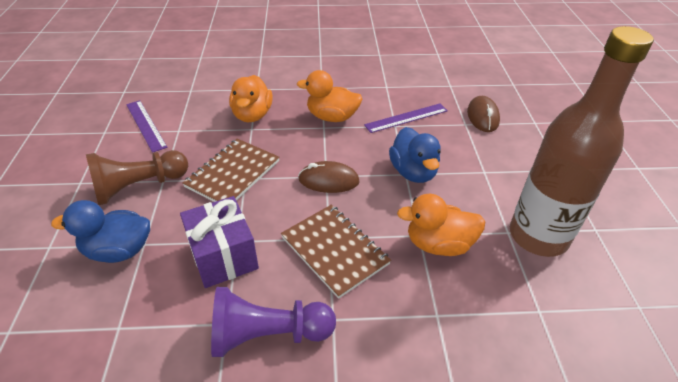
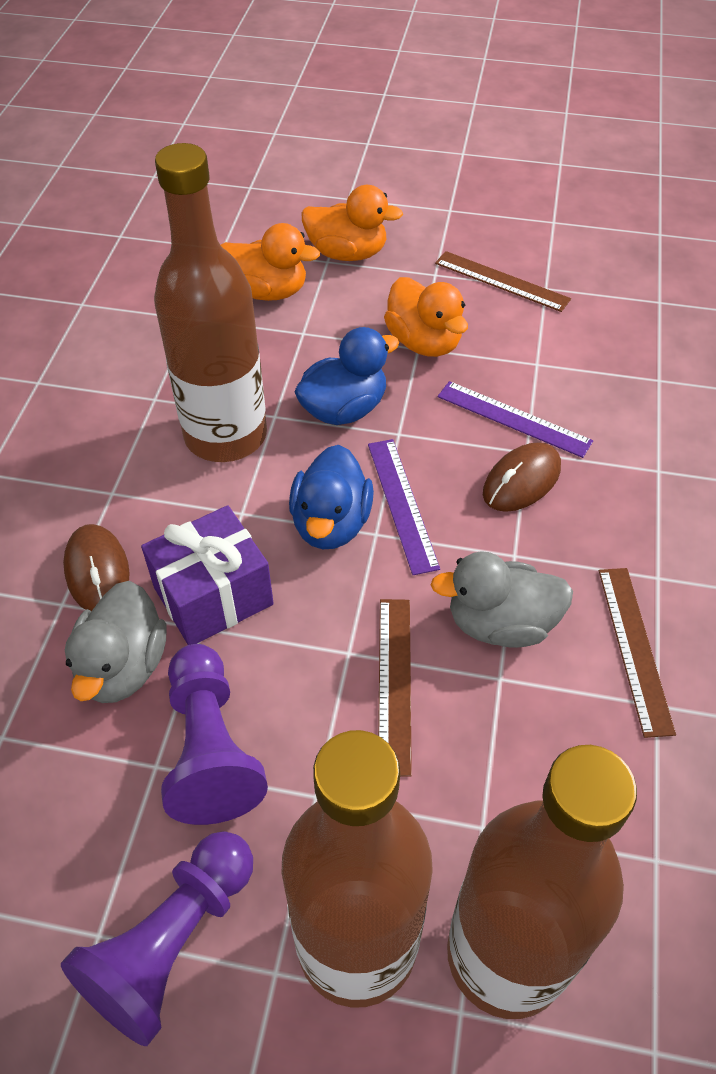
brown bottle: 1 -> 3
brown notebook: 2 -> 0
brown pawn: 1 -> 0
brown ruler: 0 -> 3
grey duck: 0 -> 2
purple pawn: 1 -> 2

